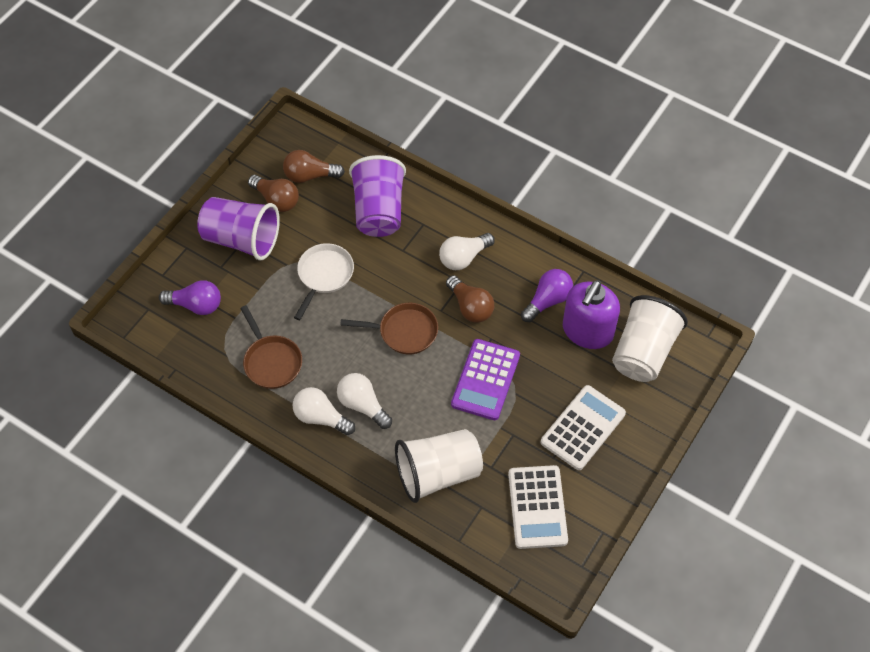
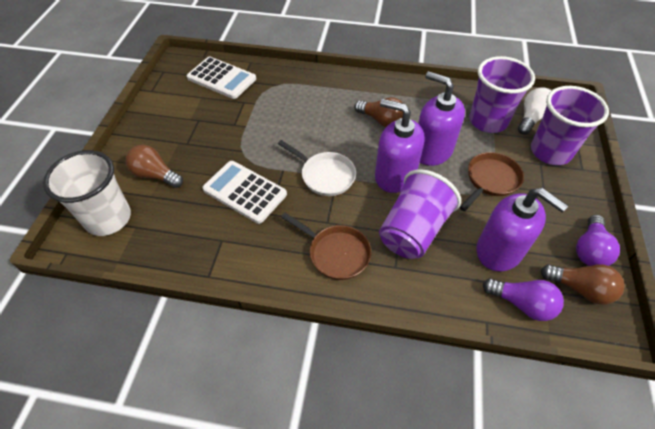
purple calculator: 1 -> 0
purple cup: 2 -> 3
purple soap dispenser: 1 -> 3
white cup: 2 -> 1
white light bulb: 3 -> 1

